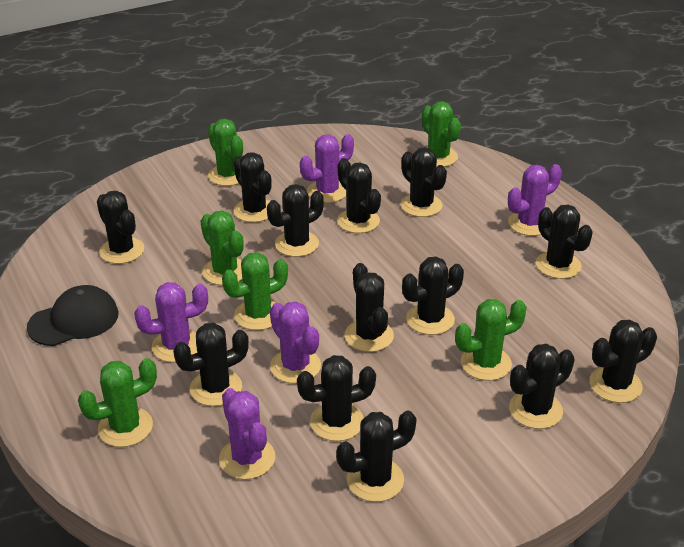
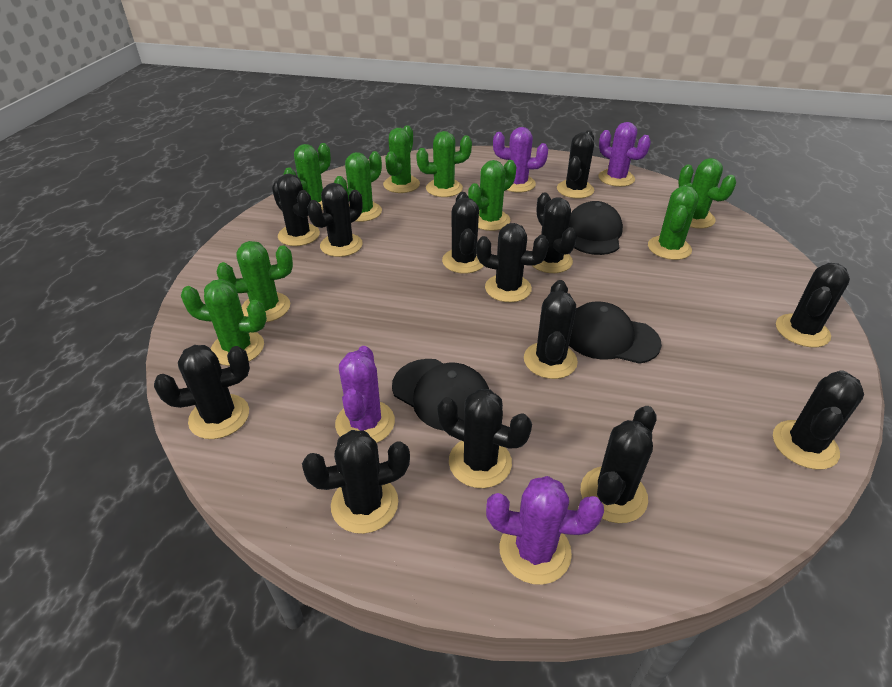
black cap: 1 -> 3
green cactus: 6 -> 9
purple cactus: 5 -> 4

